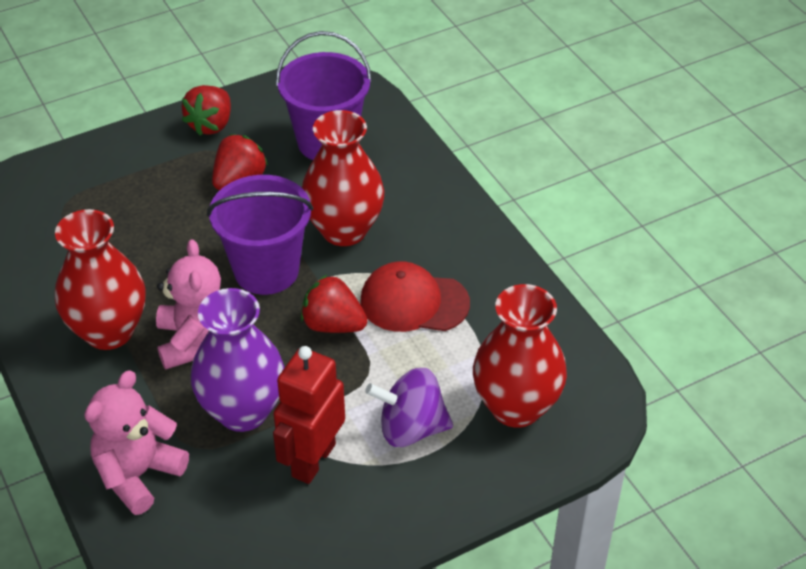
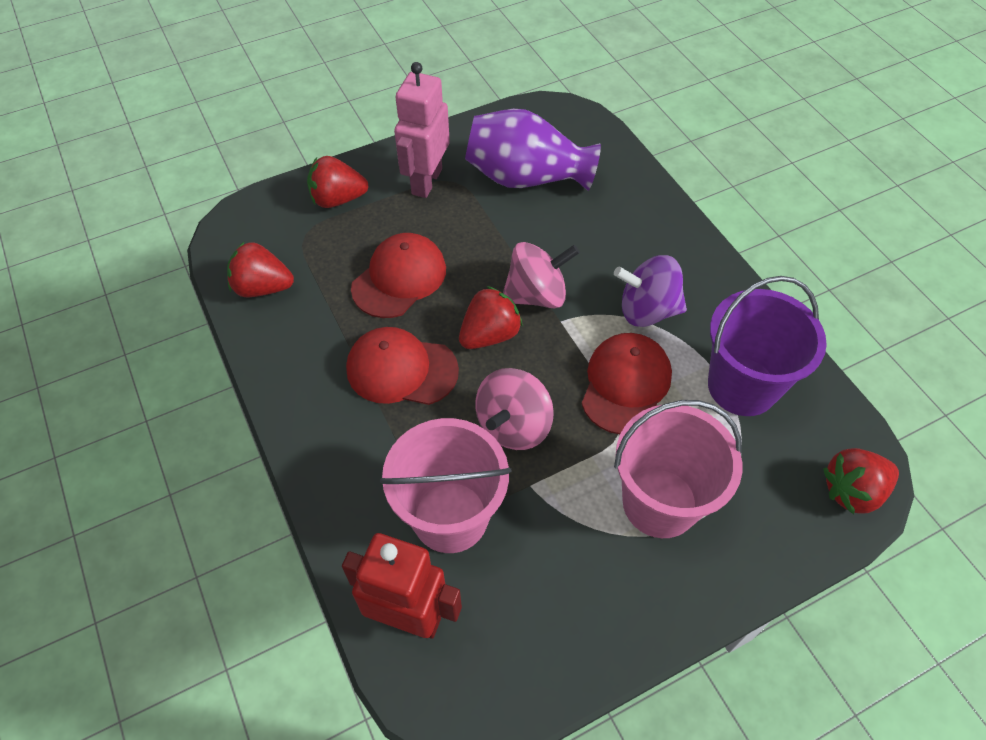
pink bucket: 0 -> 2
pink robot: 0 -> 1
pink spinning top: 0 -> 2
pink teddy bear: 2 -> 0
purple bucket: 2 -> 1
red cap: 1 -> 3
red strawberry: 3 -> 4
red vase: 3 -> 0

